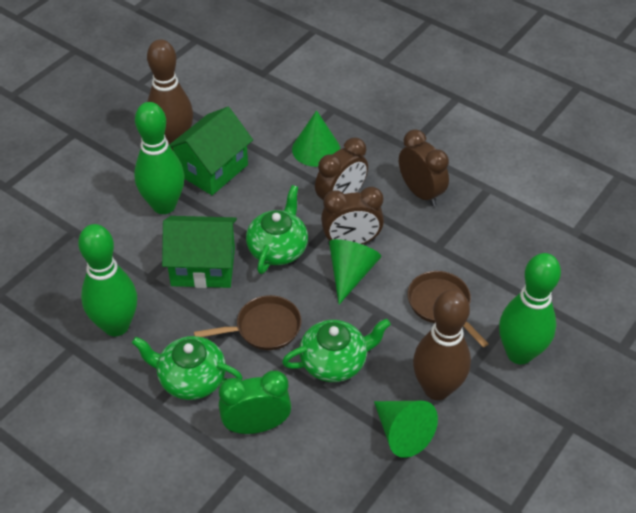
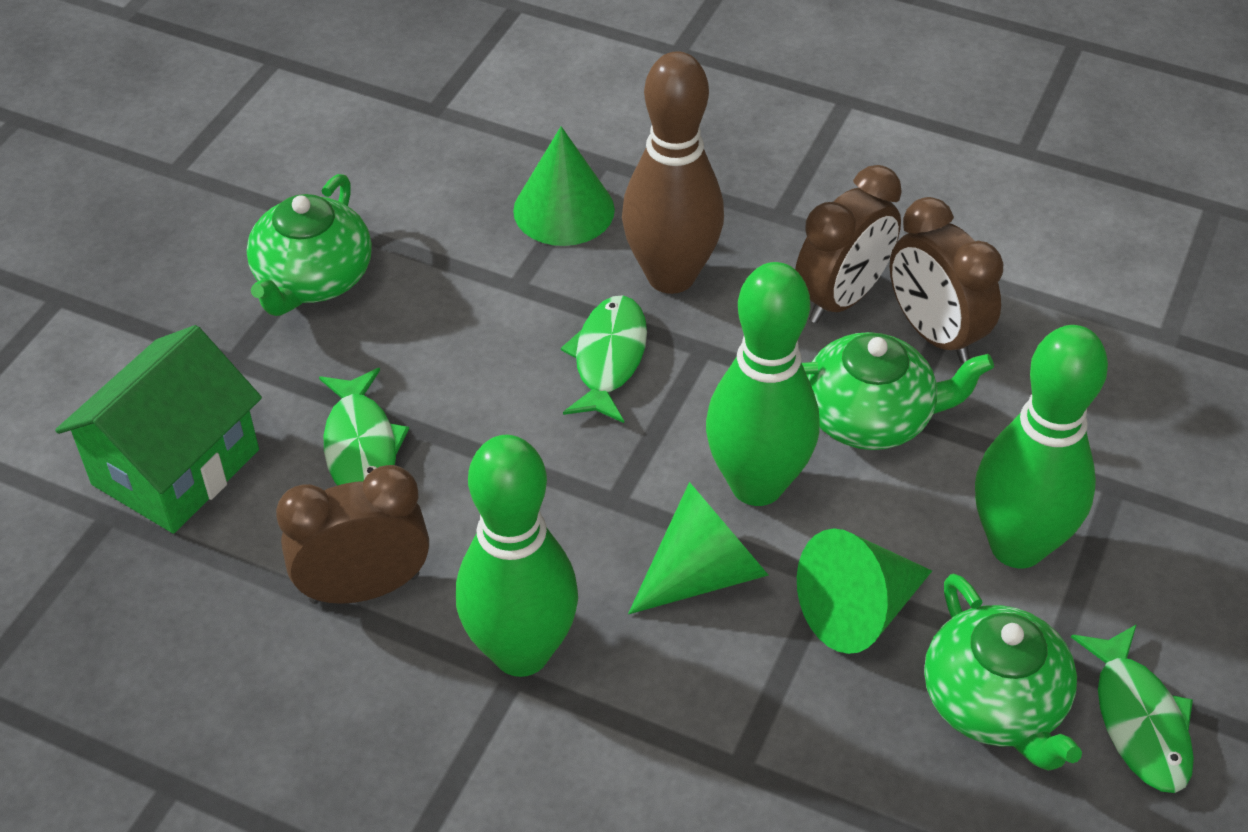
brown bowling pin: 2 -> 1
brown pan: 2 -> 0
green clock: 1 -> 0
green fish: 0 -> 3
green house: 2 -> 1

